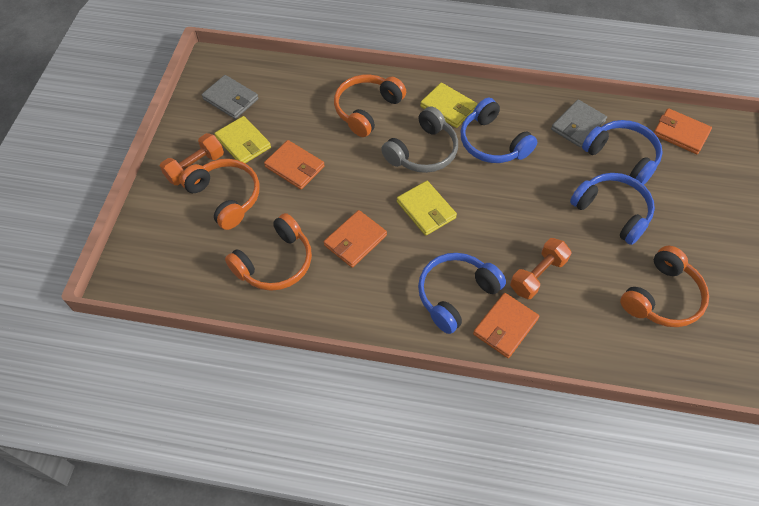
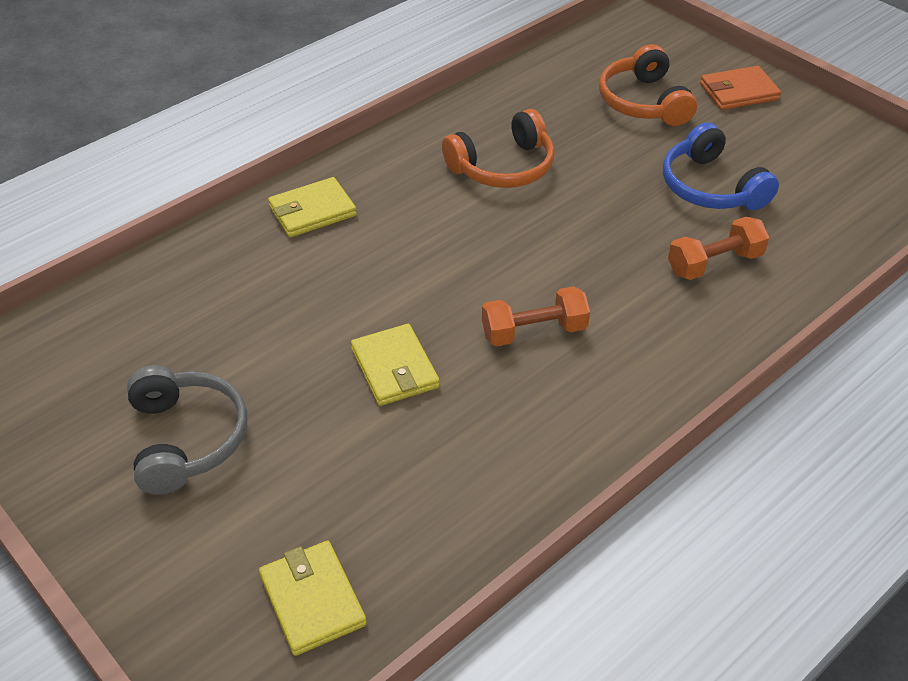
blue headphones: 4 -> 1
grey wallet: 2 -> 0
orange headphones: 4 -> 2
orange wallet: 4 -> 1

